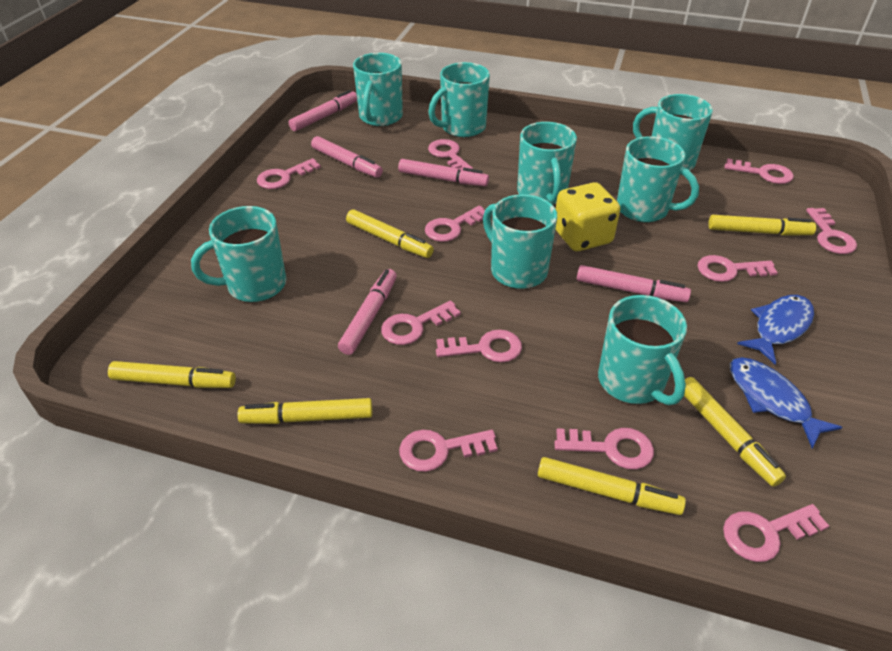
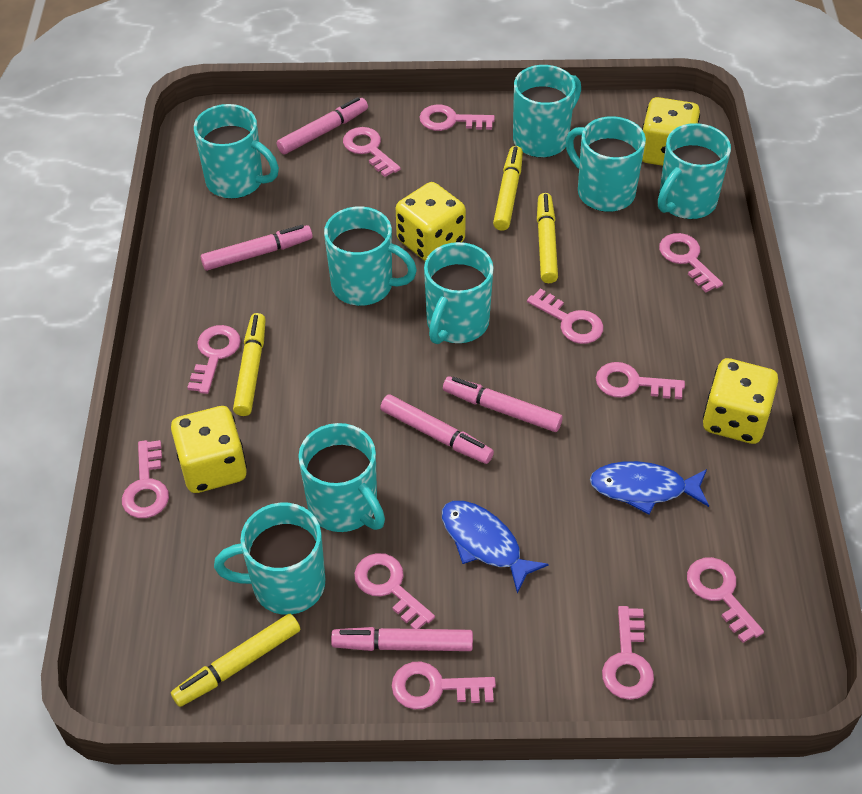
yellow dice: 1 -> 4
yellow marker: 6 -> 4

